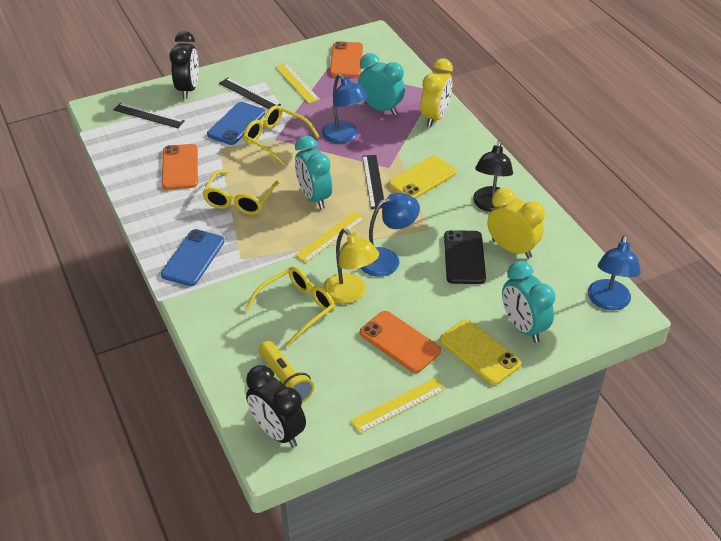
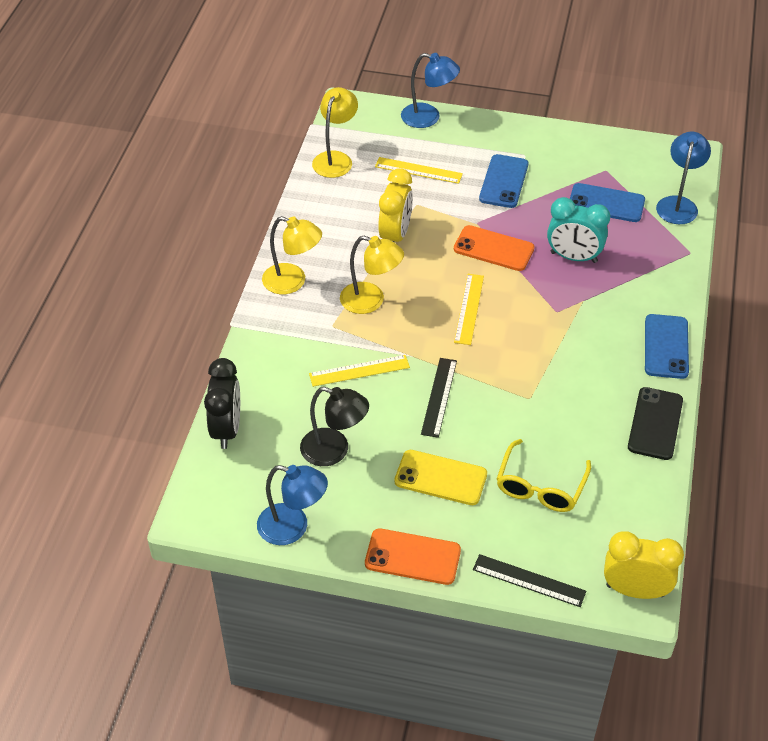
black clock: 2 -> 1
black ruler: 3 -> 2
blue phone: 2 -> 3
orange phone: 3 -> 2
turquoise clock: 3 -> 1
yellow flashlight: 1 -> 0
yellow glasses: 3 -> 1
yellow lamp: 1 -> 3
yellow phone: 2 -> 1

